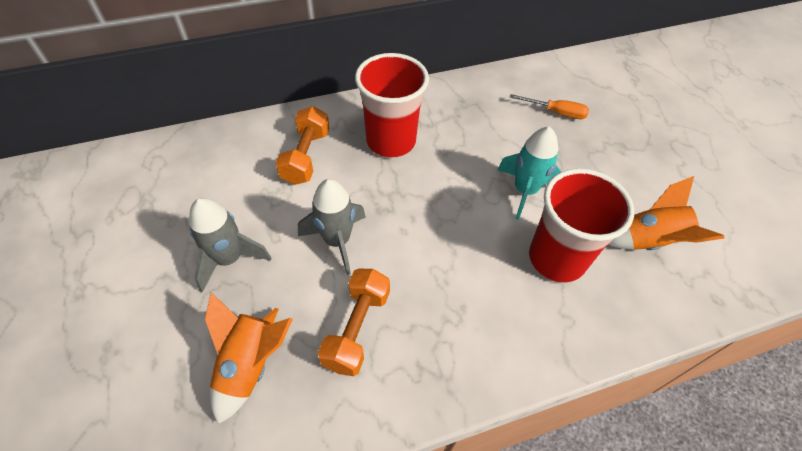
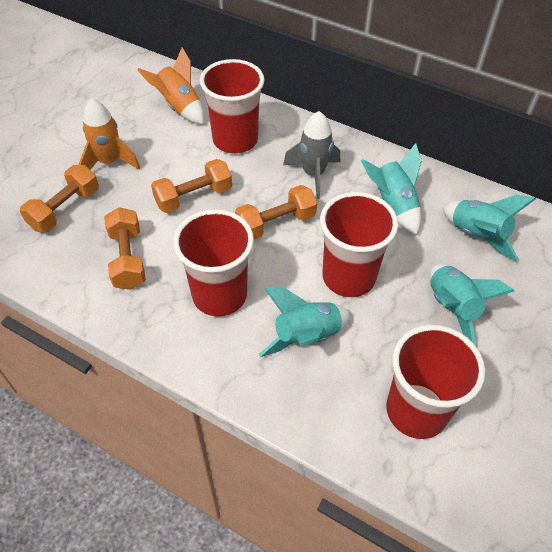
grey rocket: 2 -> 1
orange dumbbell: 2 -> 4
orange screwdriver: 1 -> 0
red cup: 2 -> 4
turquoise rocket: 1 -> 4

